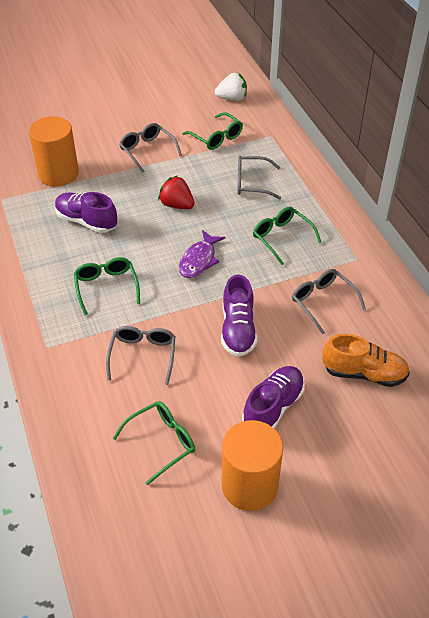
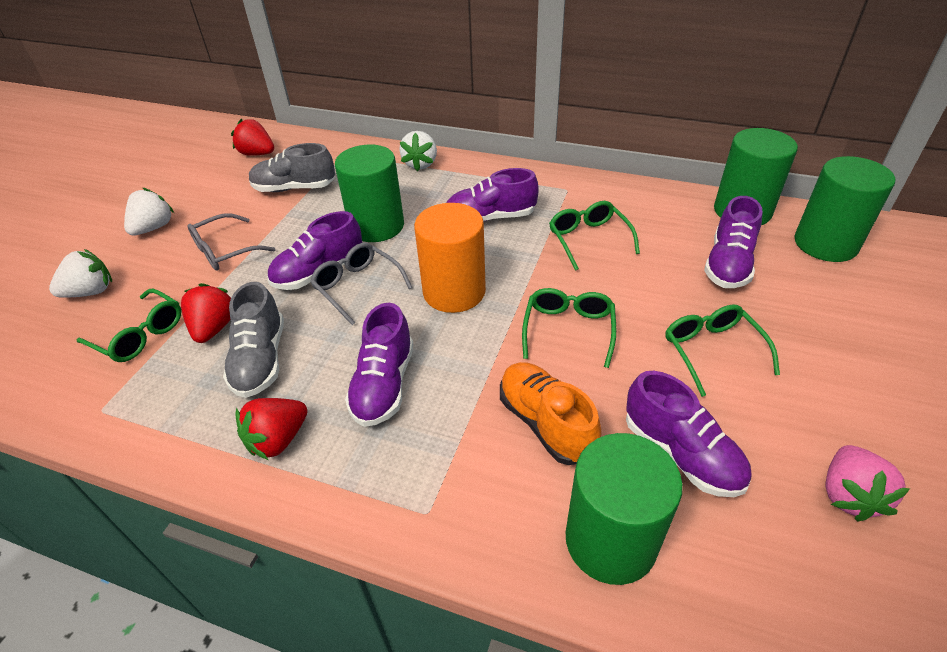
green cylinder: 0 -> 4
grey glasses: 4 -> 2
grey shoe: 0 -> 2
orange cylinder: 2 -> 1
pink strawberry: 0 -> 1
purple fish: 1 -> 0
purple shoe: 3 -> 5
red strawberry: 1 -> 3
white strawberry: 1 -> 3

